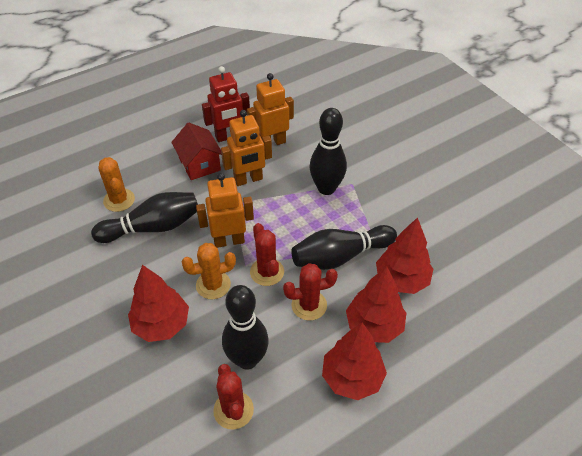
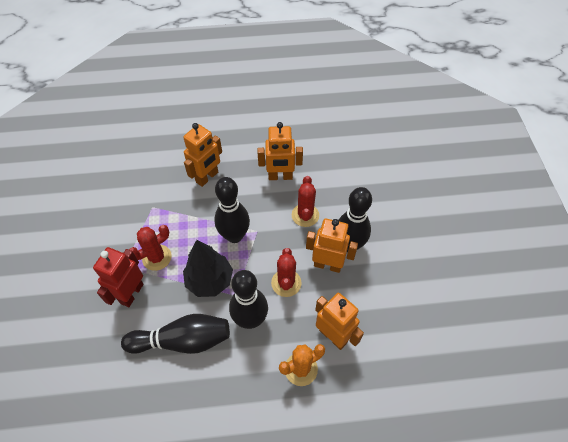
black tree: 0 -> 1
orange cactus: 2 -> 1
orange robot: 3 -> 4
red house: 1 -> 0
red tree: 4 -> 0

